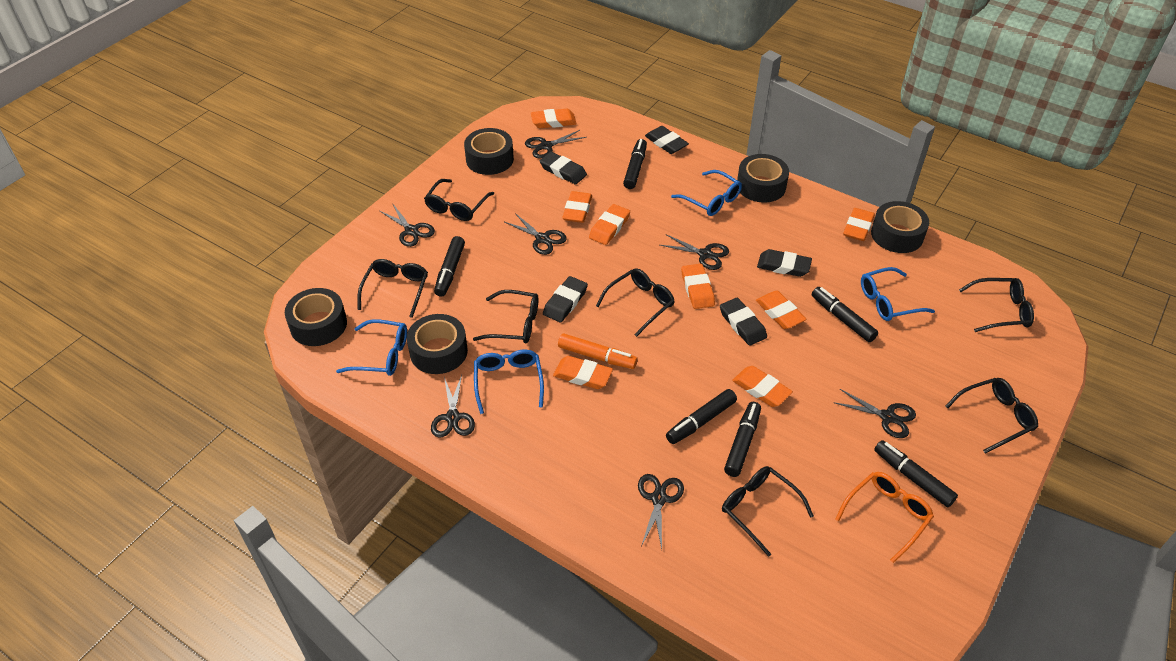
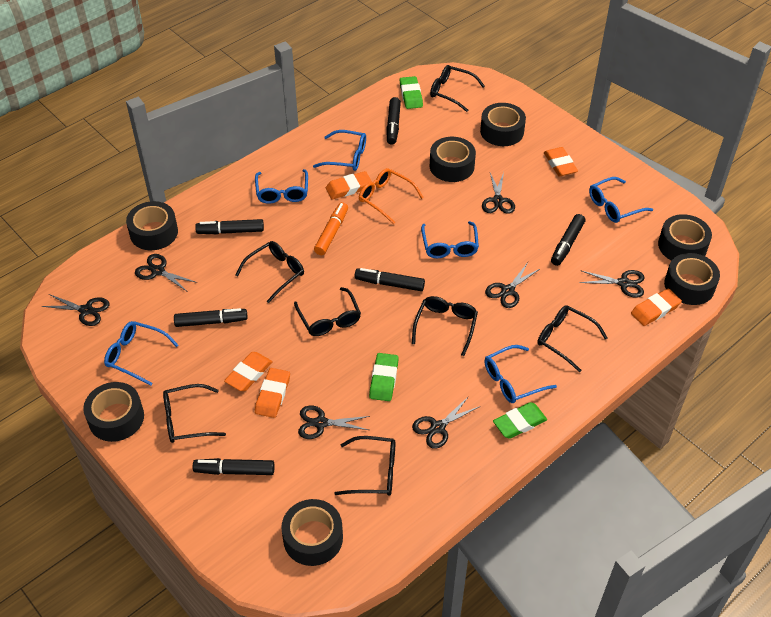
black eraser: 5 -> 0
black tape: 5 -> 7
blue glasses: 4 -> 6
green eraser: 0 -> 3
orange eraser: 8 -> 5

